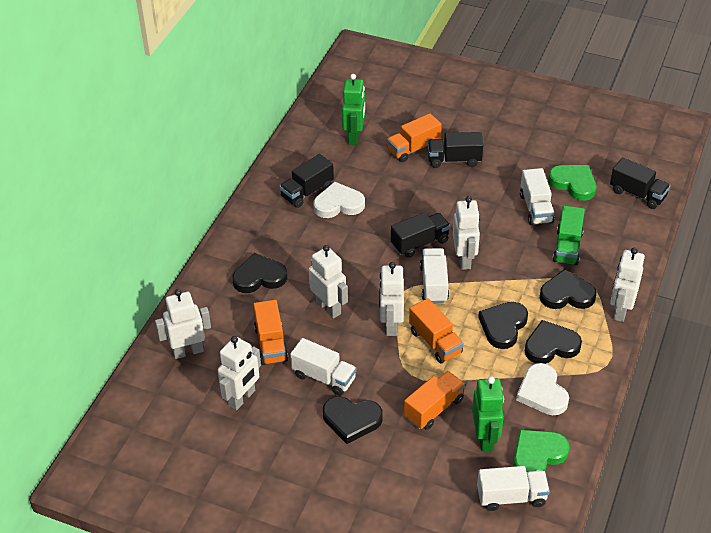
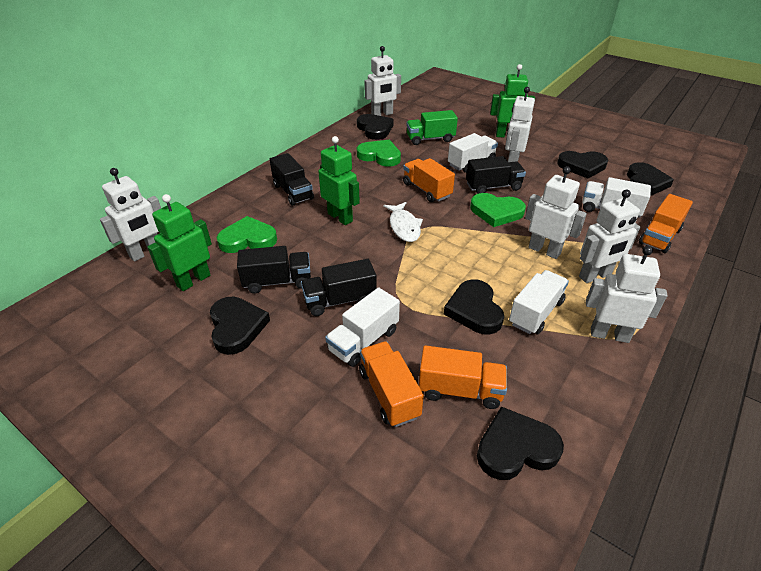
black heart: 5 -> 6
green heart: 2 -> 3
green robot: 2 -> 3
white fish: 0 -> 1
white heart: 2 -> 0

